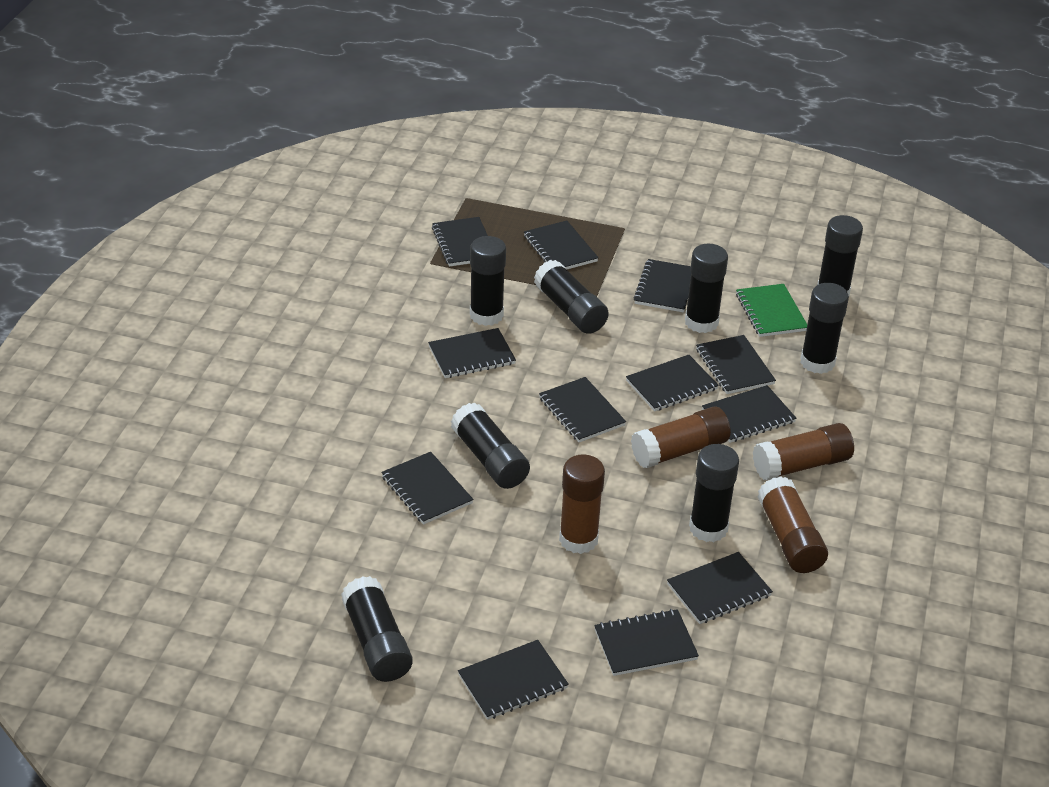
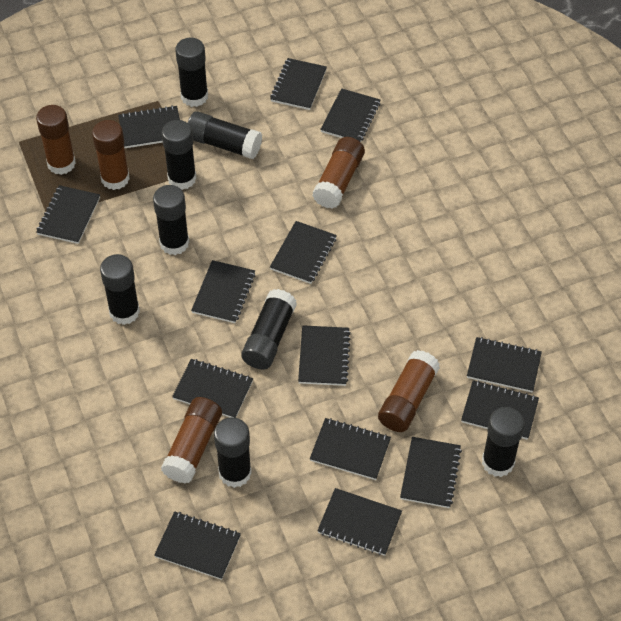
black notebook: 12 -> 14
brown glue stick: 4 -> 5
green notebook: 1 -> 0

